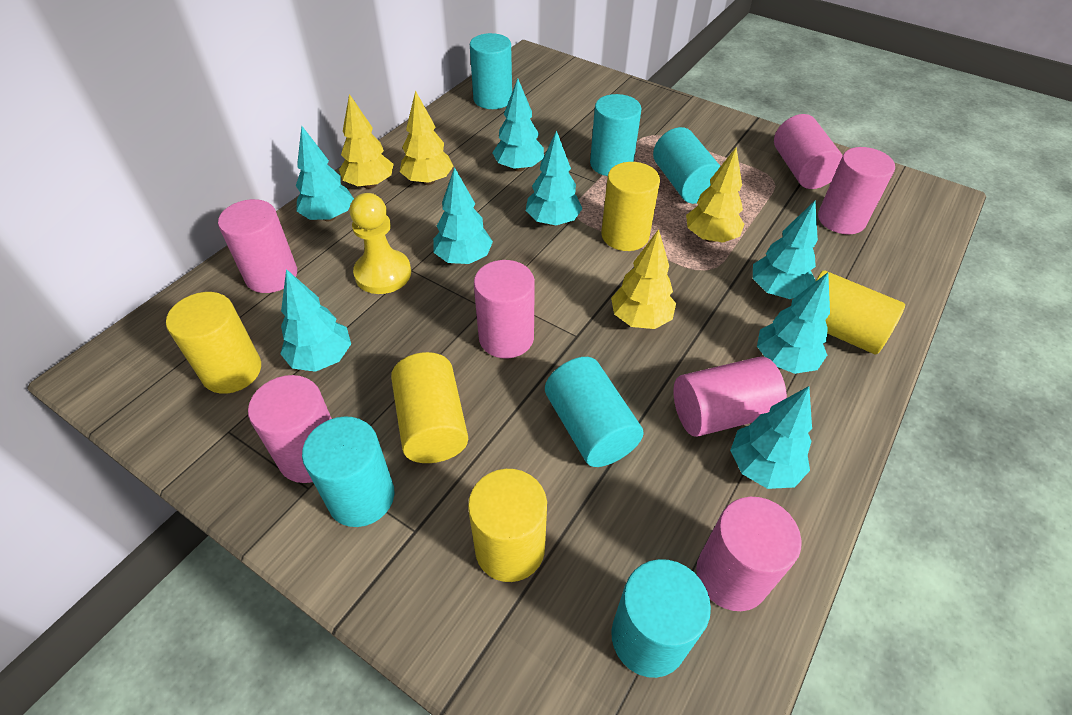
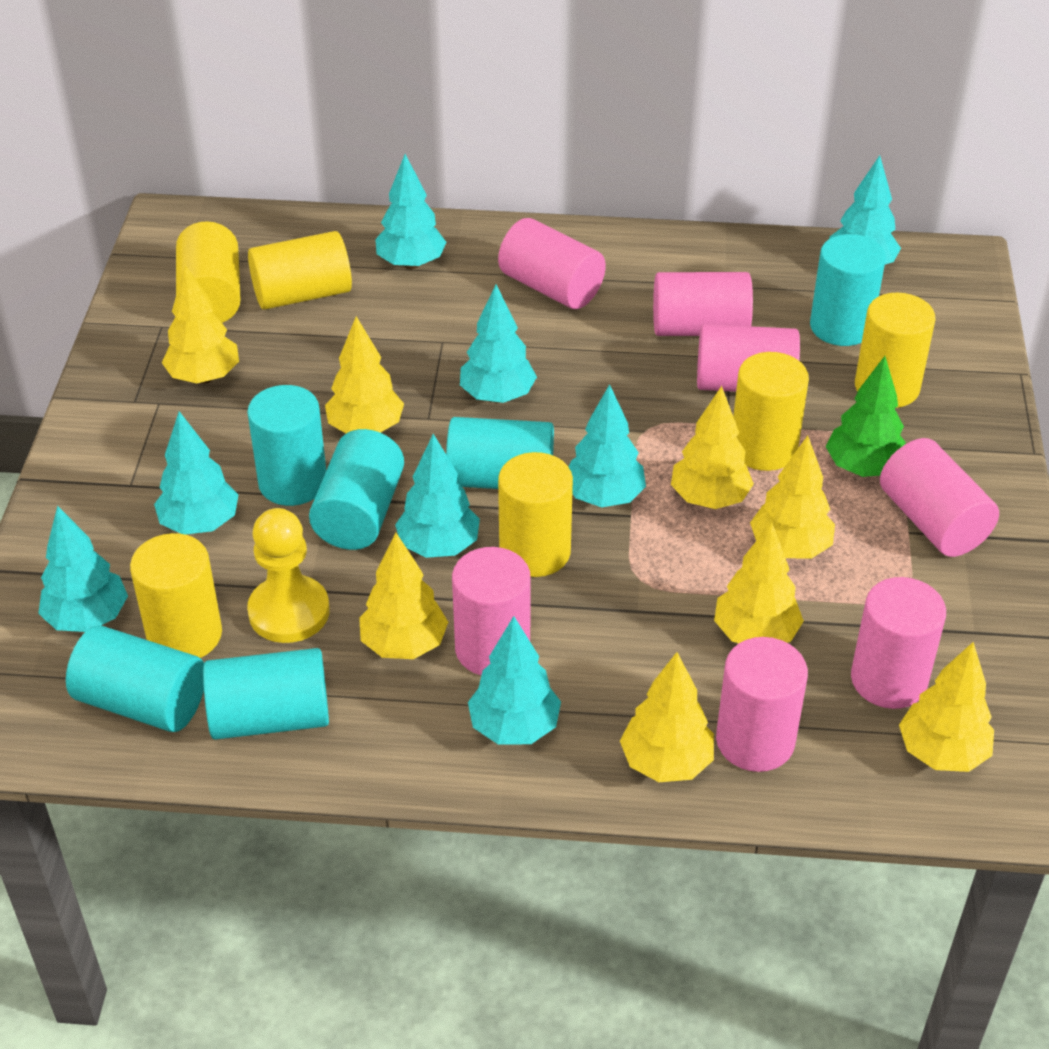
green tree: 0 -> 1
yellow cylinder: 5 -> 6
yellow tree: 4 -> 8

